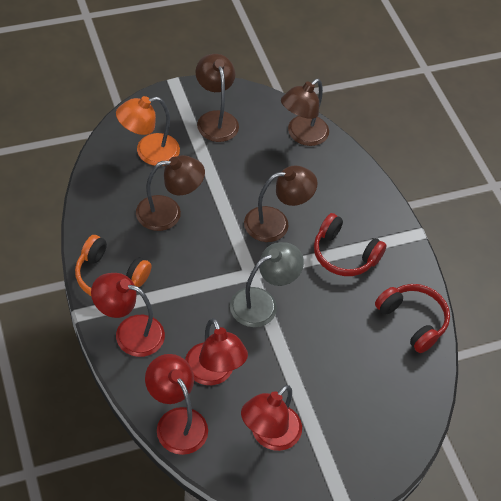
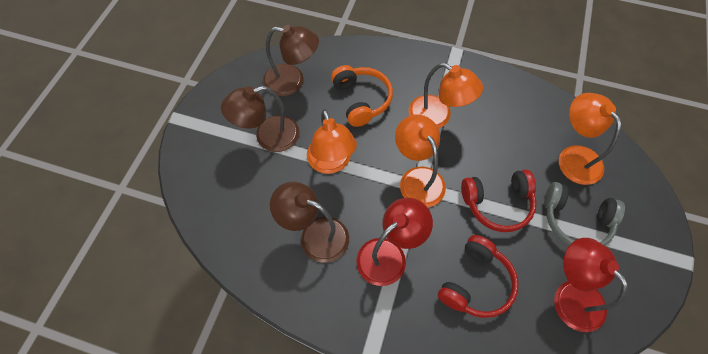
brown lamp: 4 -> 3
grey headphones: 0 -> 1
grey lamp: 1 -> 0
orange lamp: 1 -> 4
red lamp: 4 -> 2

